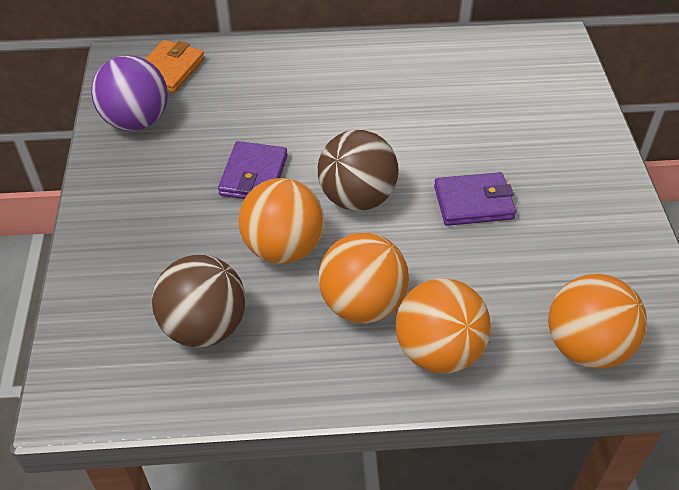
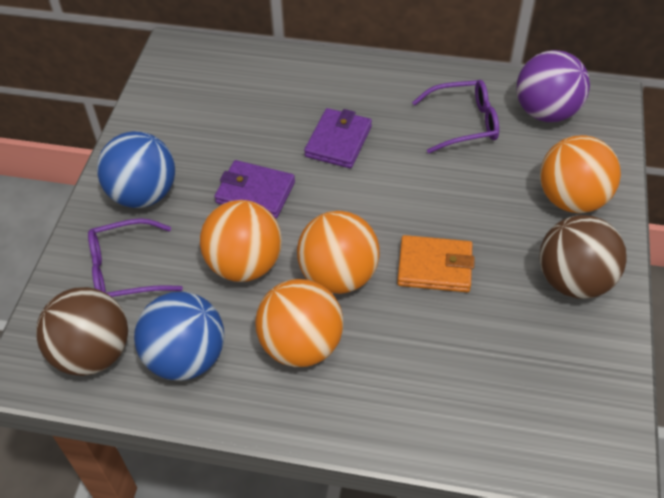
blue ball: 0 -> 2
purple glasses: 0 -> 2

